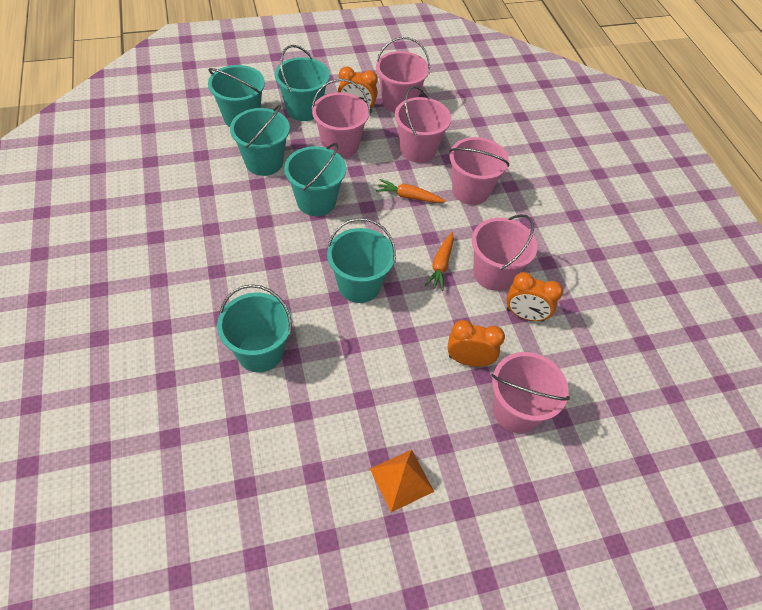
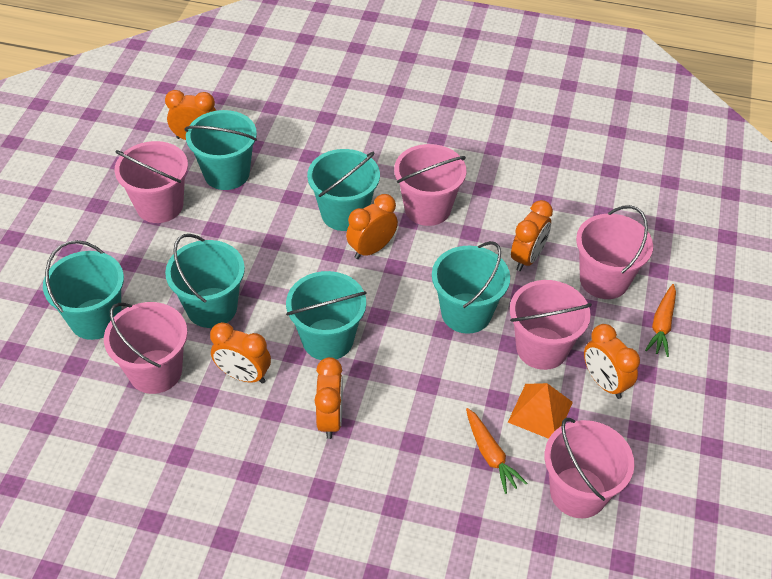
orange clock: 3 -> 6

